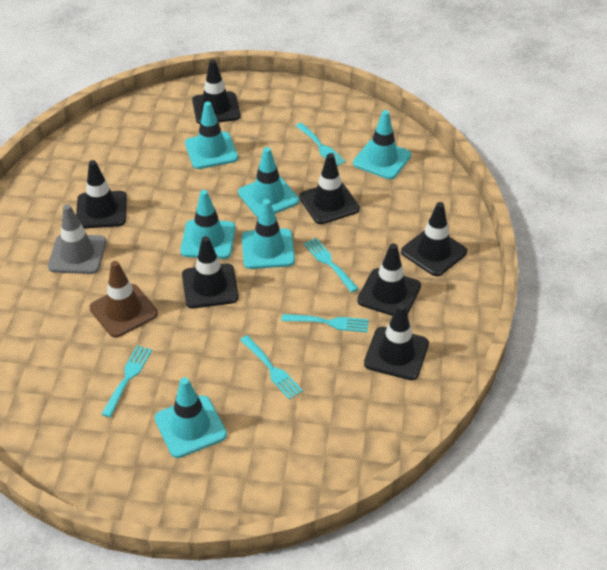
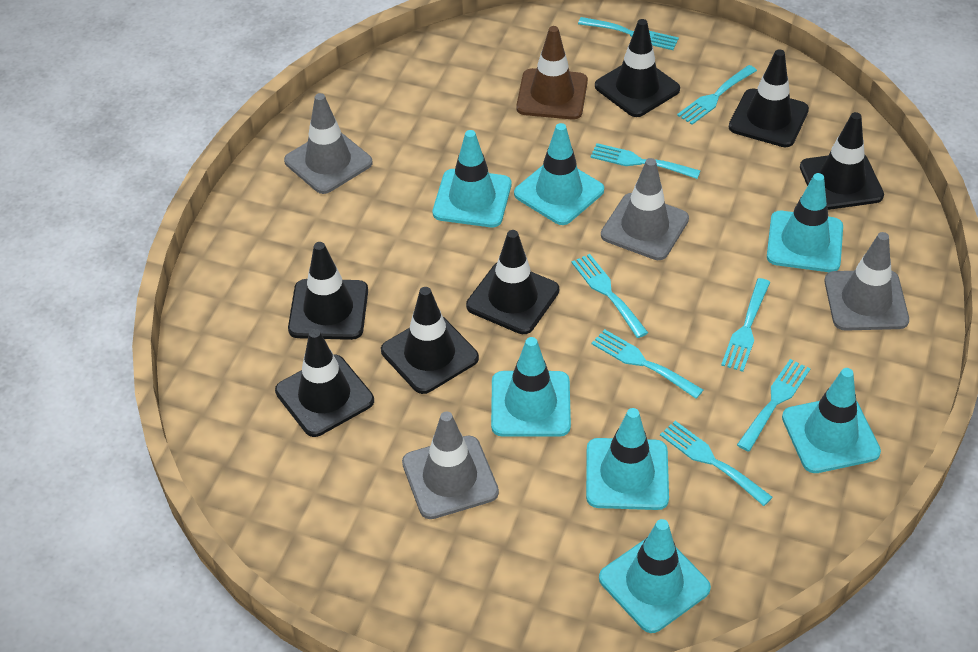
grey traffic cone: 1 -> 4
turquoise fork: 5 -> 8
turquoise traffic cone: 6 -> 7

